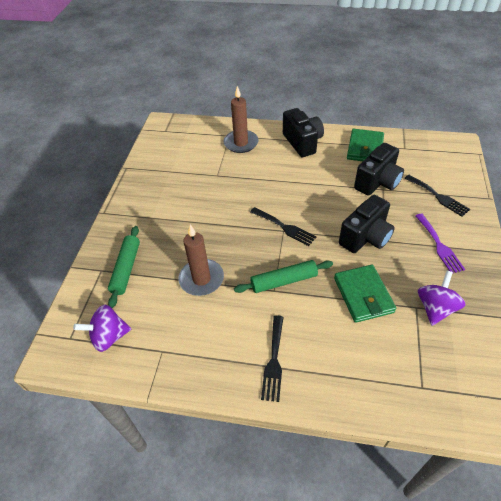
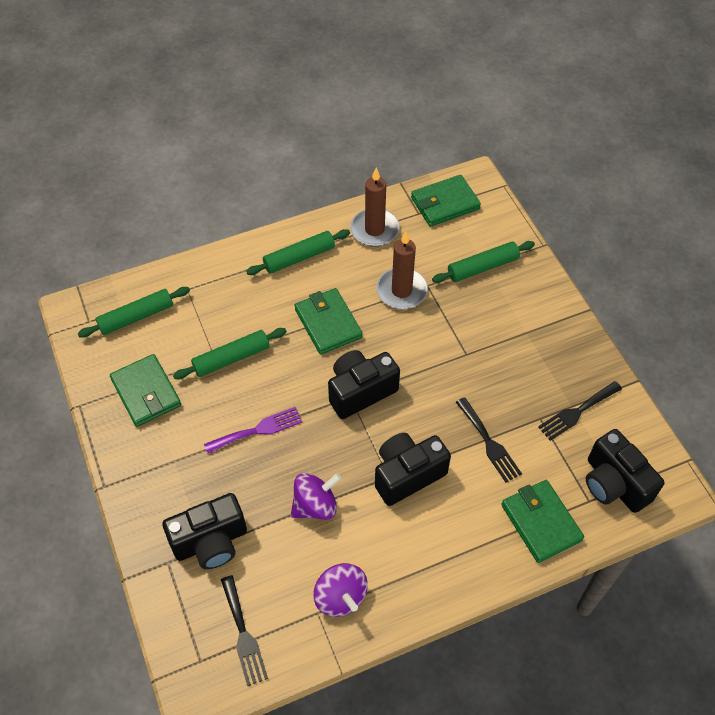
black camera: 3 -> 4
green rolling pin: 2 -> 4
green wallet: 2 -> 4

